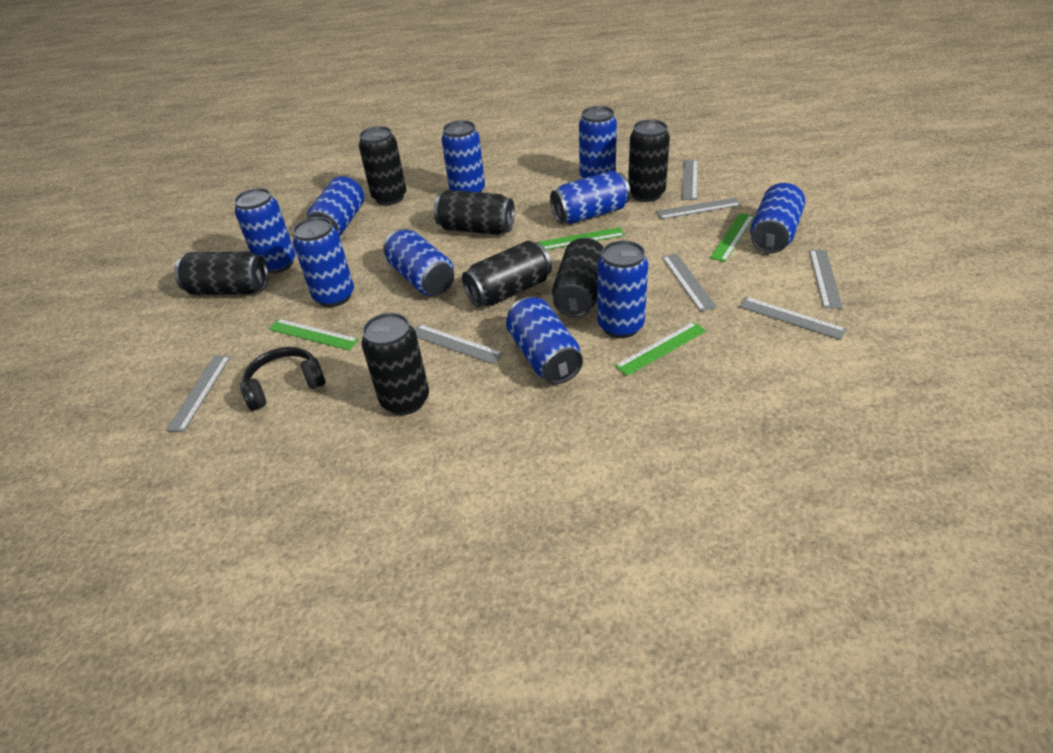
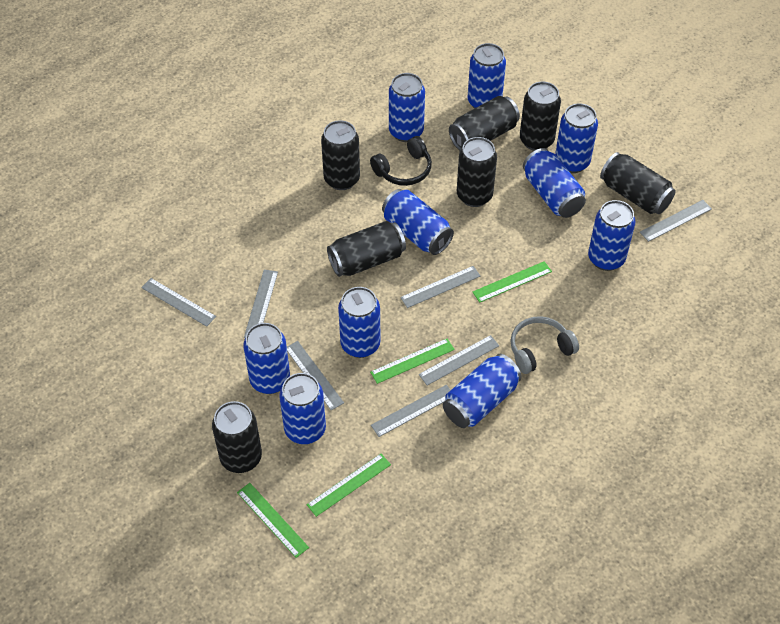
grey headphones: 0 -> 1

